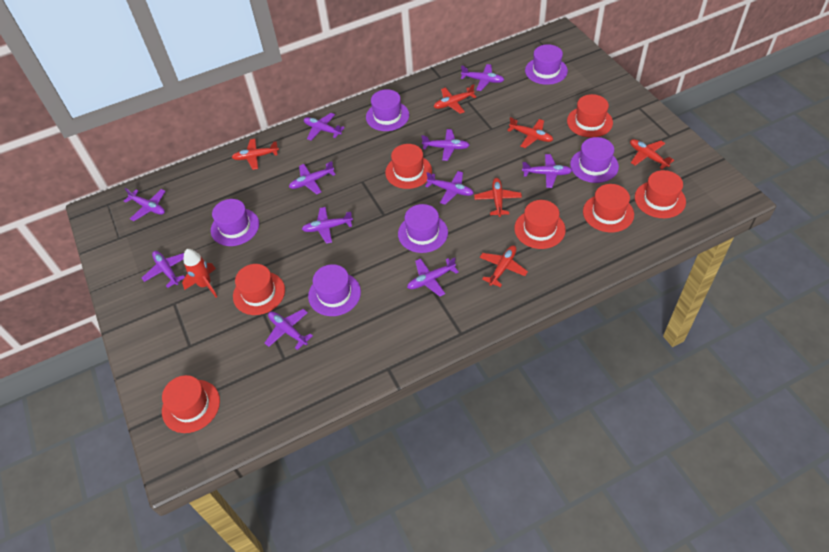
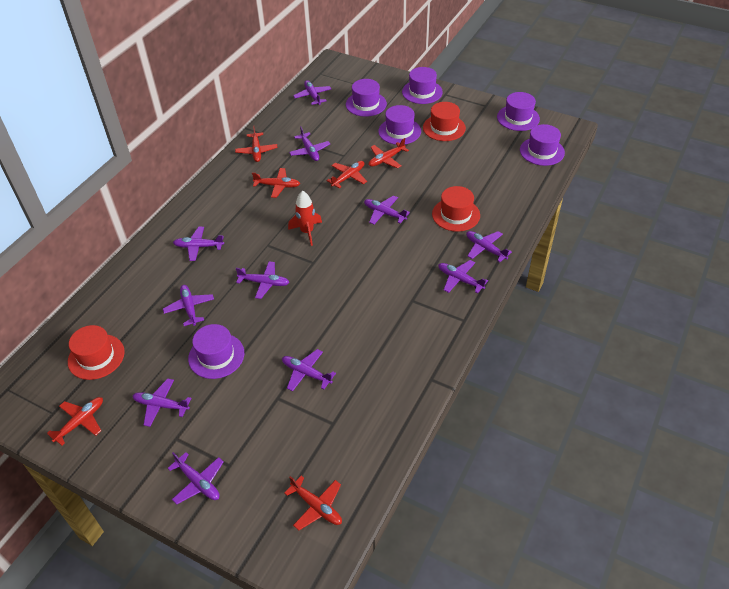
red hat: 7 -> 3

